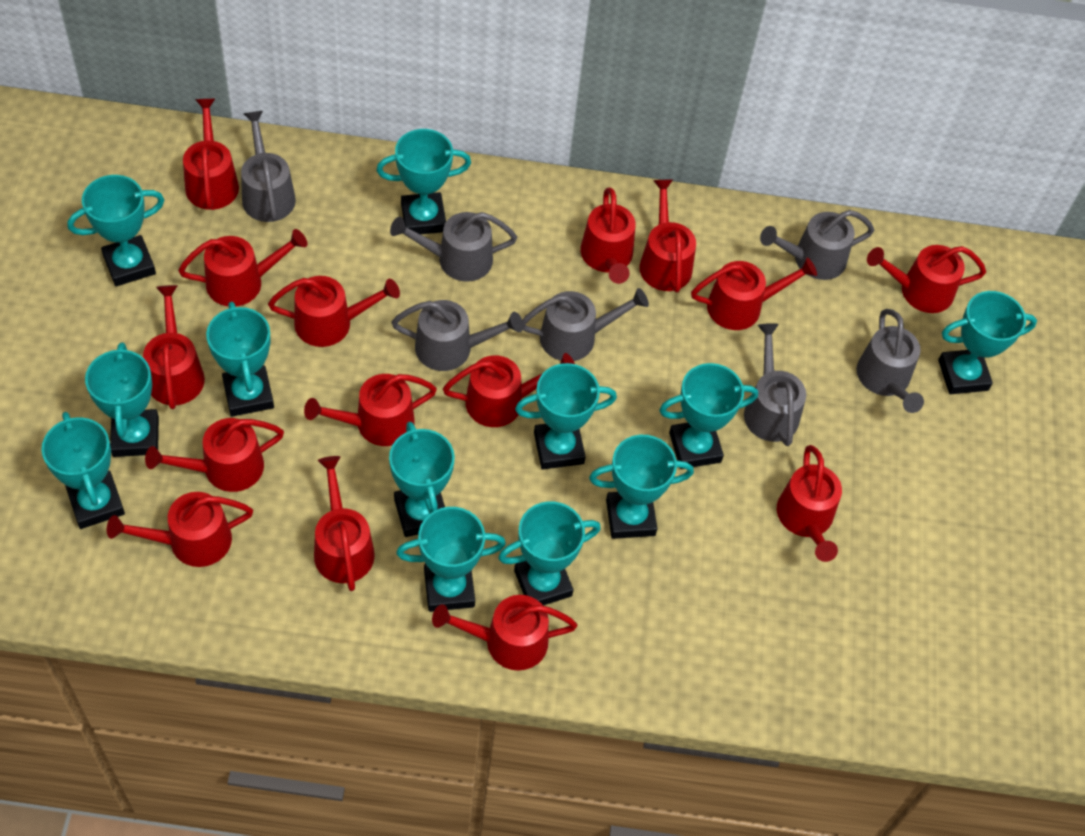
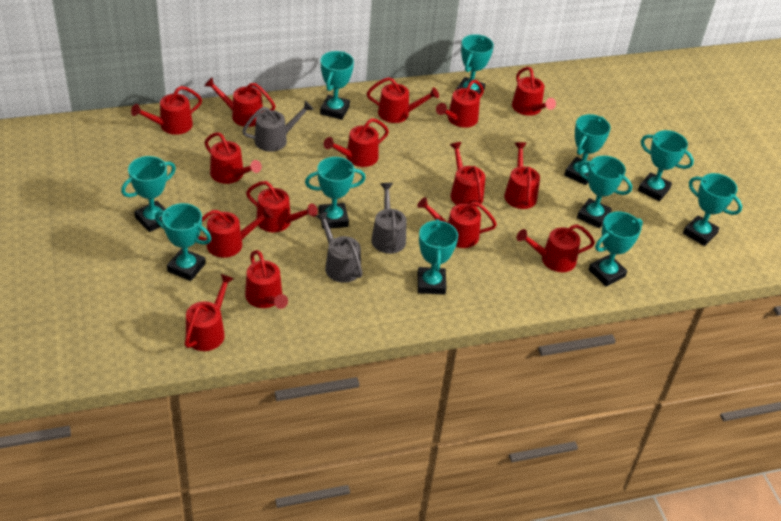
grey watering can: 7 -> 3
turquoise trophy: 12 -> 11

